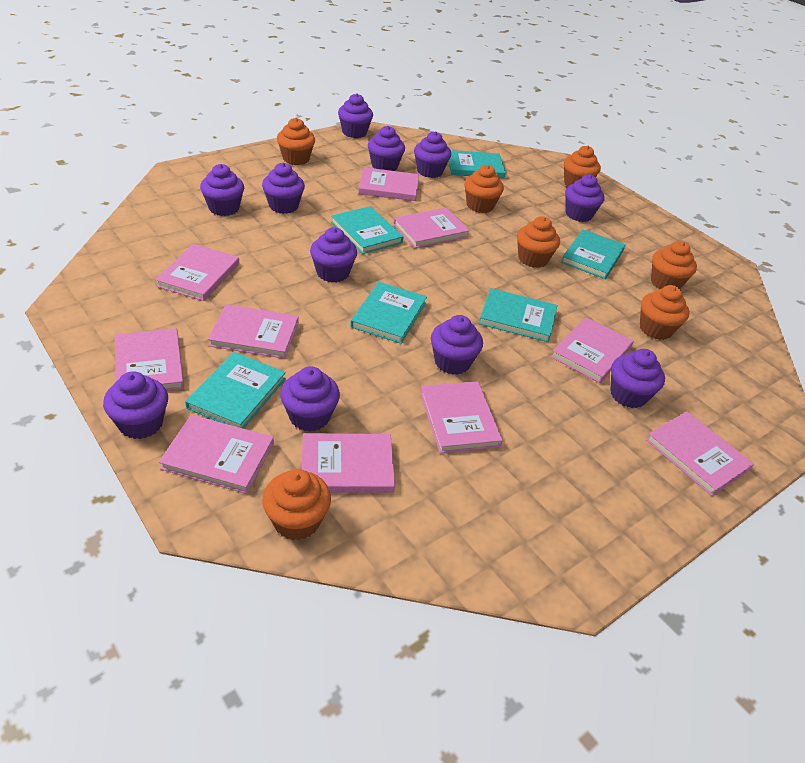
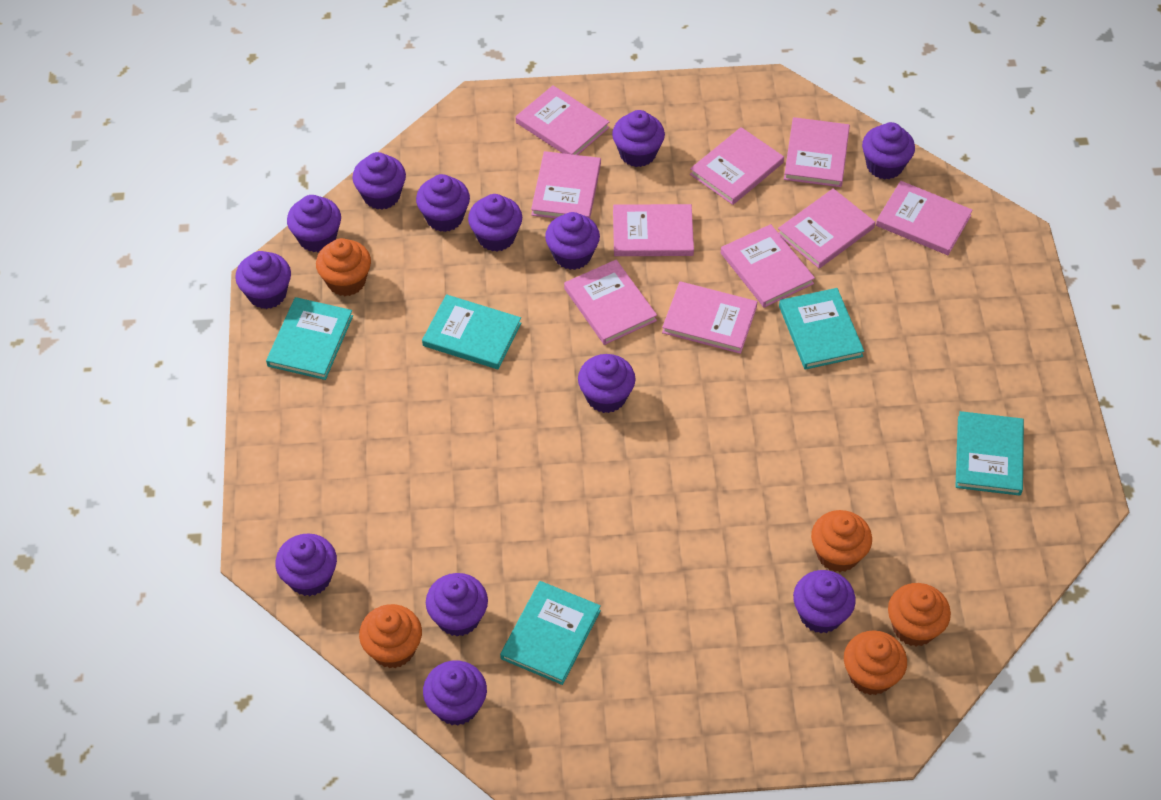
orange cupcake: 7 -> 5
purple cupcake: 11 -> 13
turquoise book: 6 -> 5

